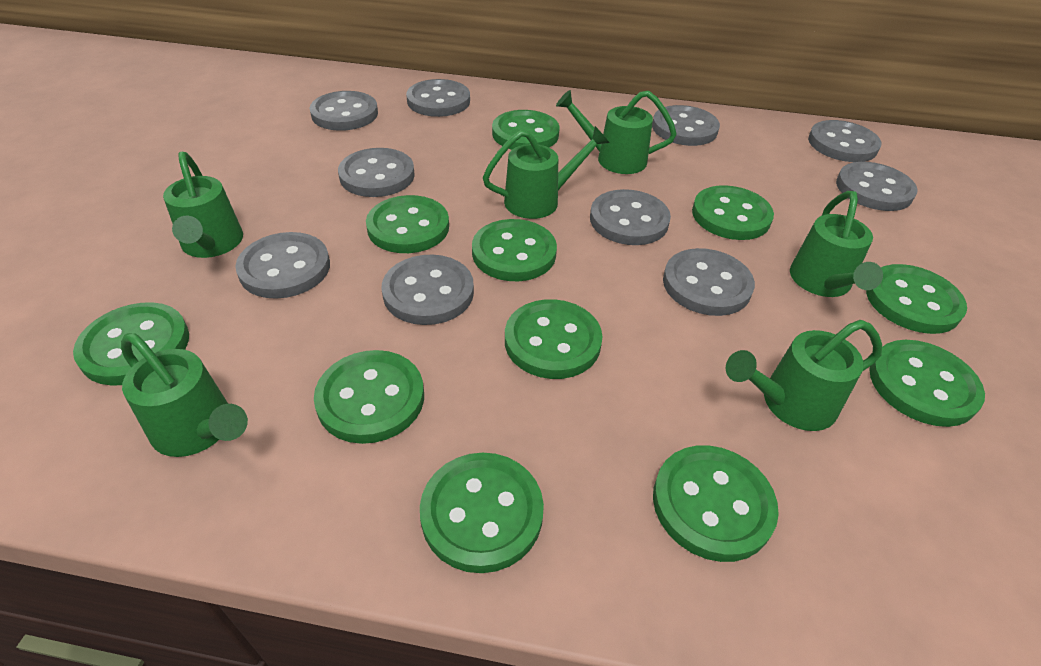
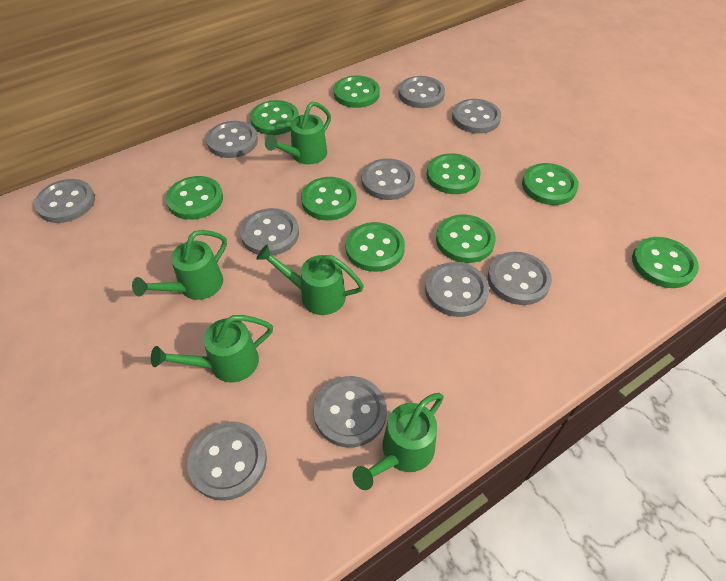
green button: 11 -> 9
green watering can: 6 -> 5

